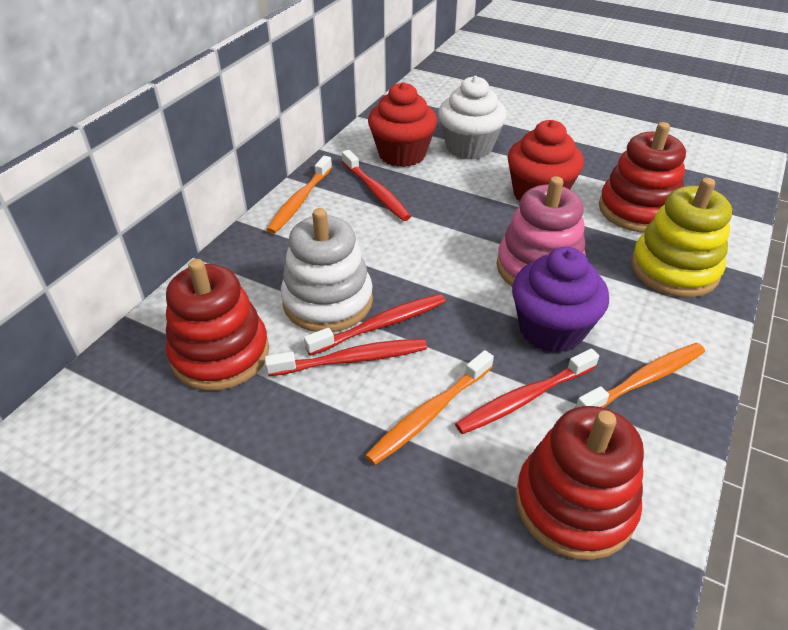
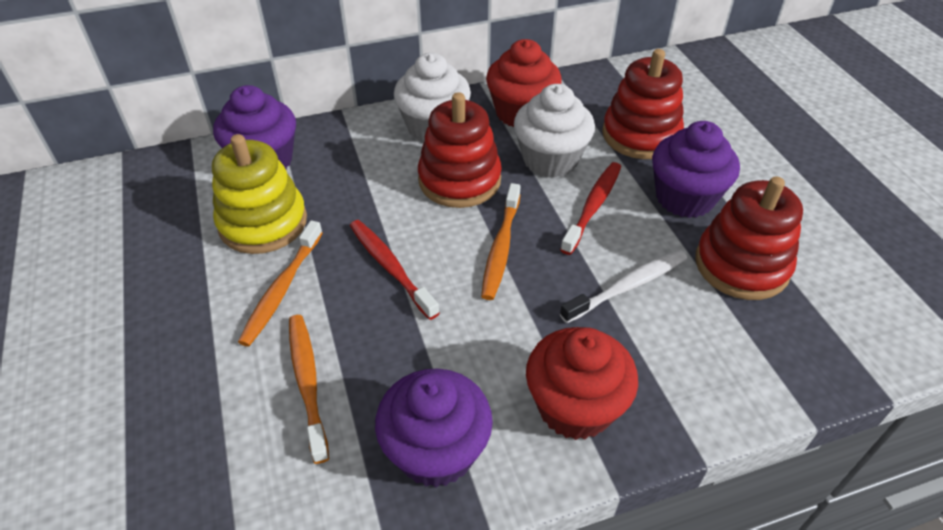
pink stacking toy: 1 -> 0
purple cupcake: 1 -> 3
red toothbrush: 4 -> 2
white cupcake: 1 -> 2
white stacking toy: 1 -> 0
white toothbrush: 0 -> 1

